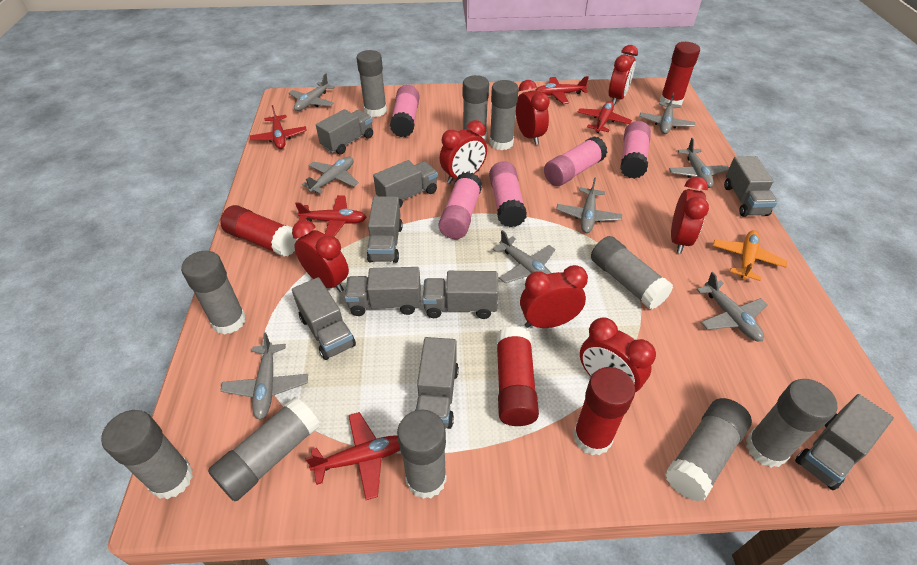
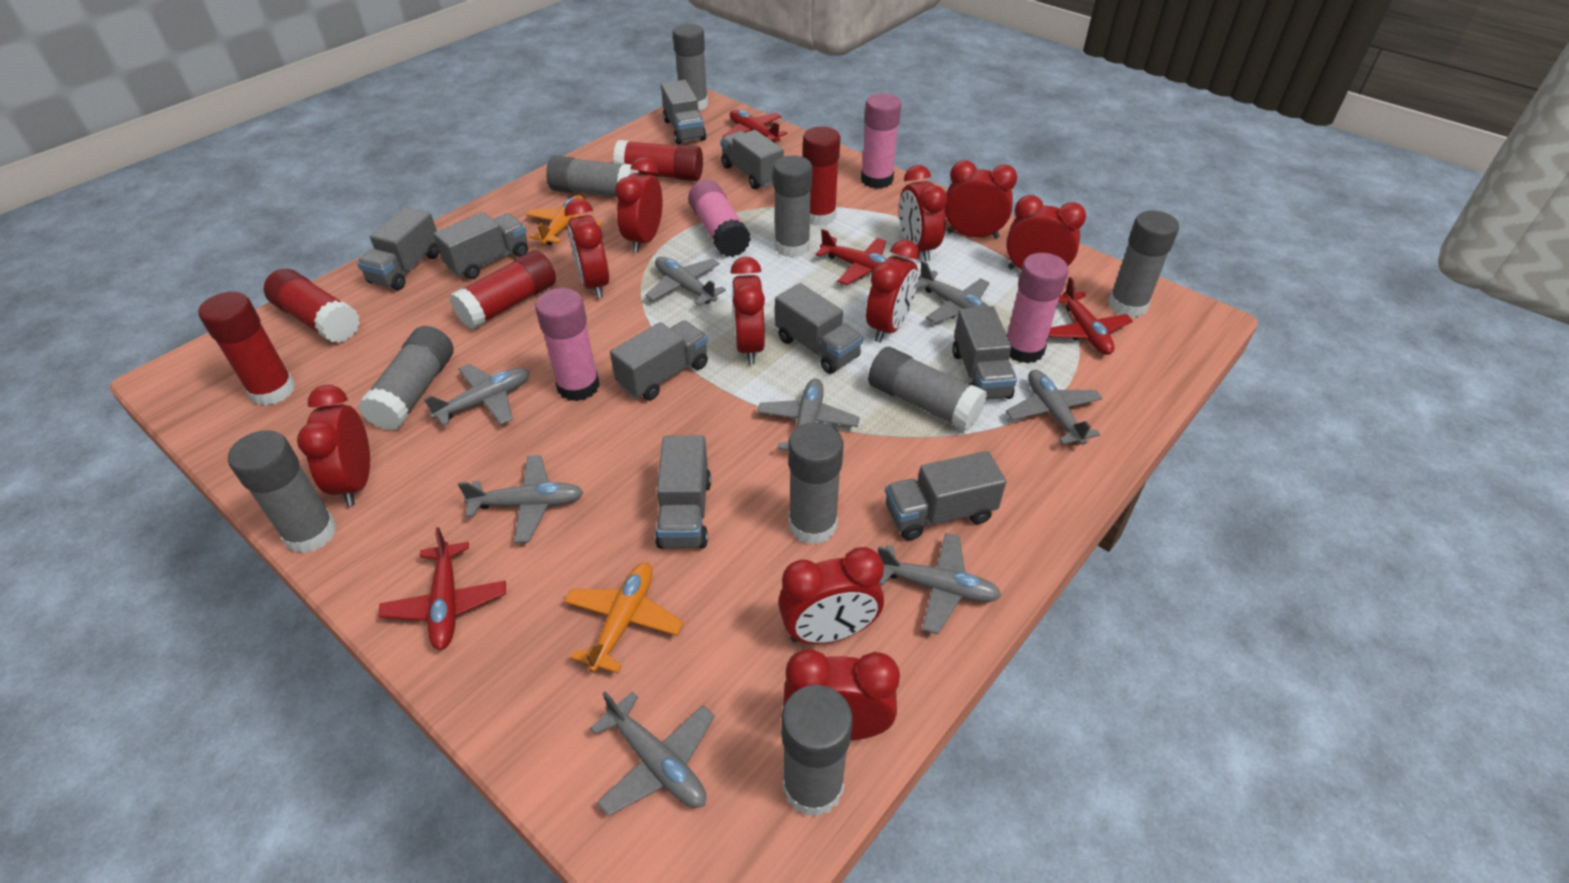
grey glue stick: 10 -> 9
orange plane: 1 -> 2
pink glue stick: 5 -> 4
red clock: 7 -> 10
red glue stick: 4 -> 5
red plane: 5 -> 4

